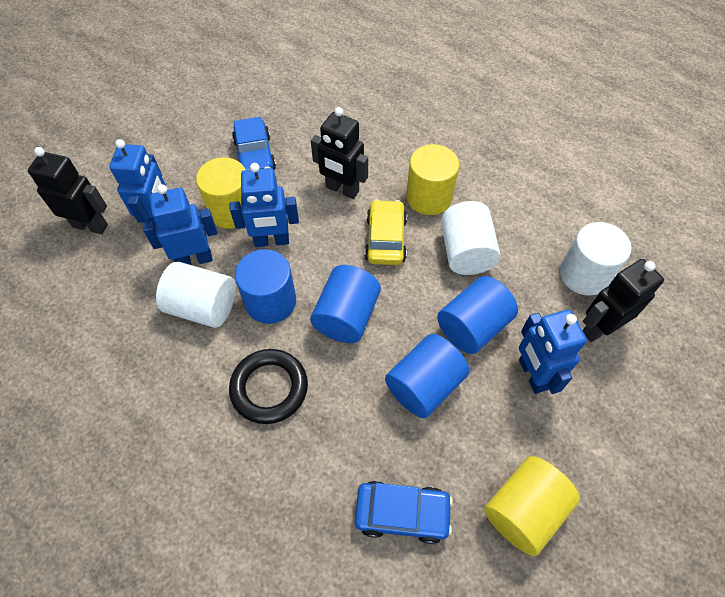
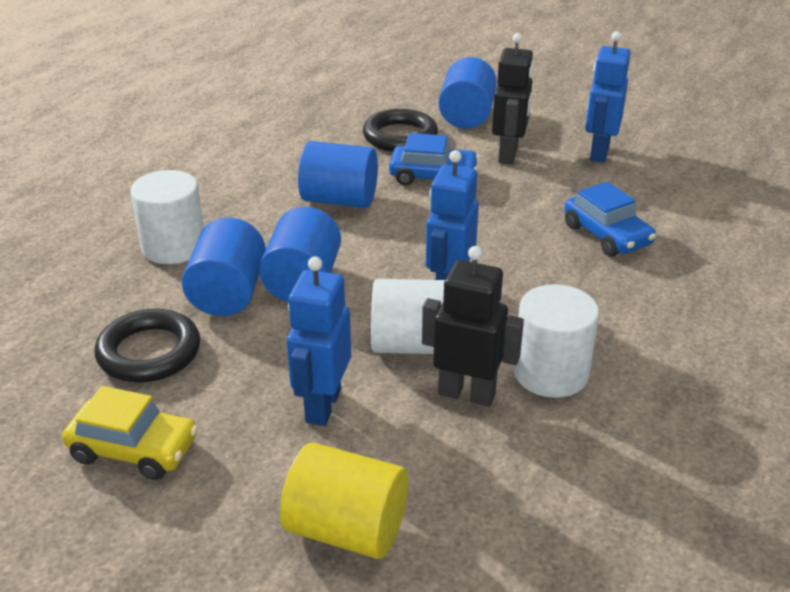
black ring: 1 -> 2
black robot: 3 -> 2
blue robot: 4 -> 3
yellow cylinder: 3 -> 1

